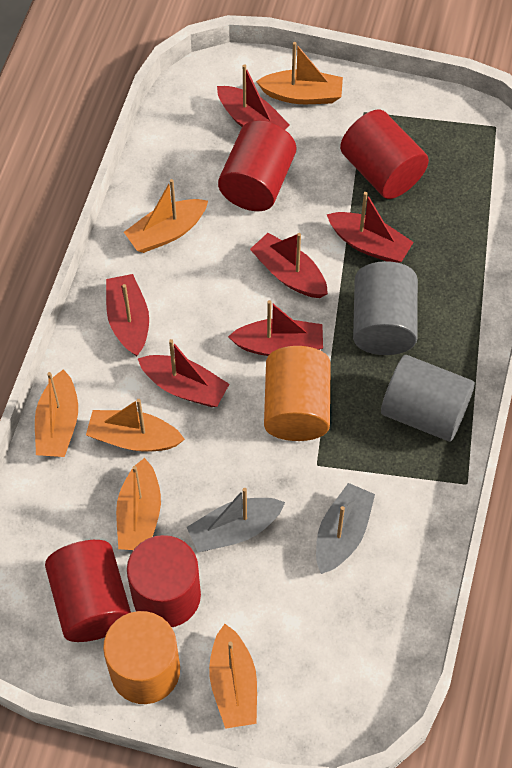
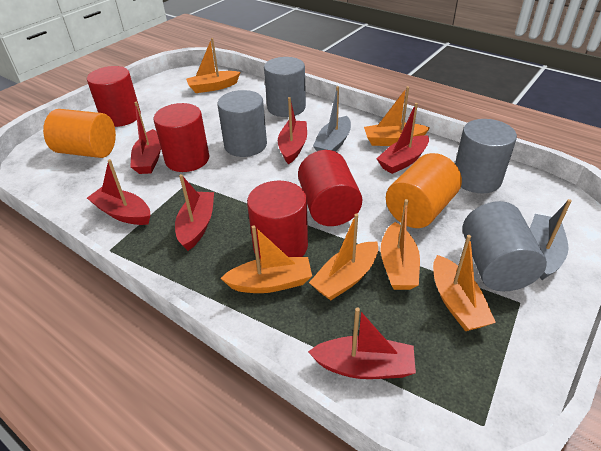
grey cylinder: 2 -> 4

